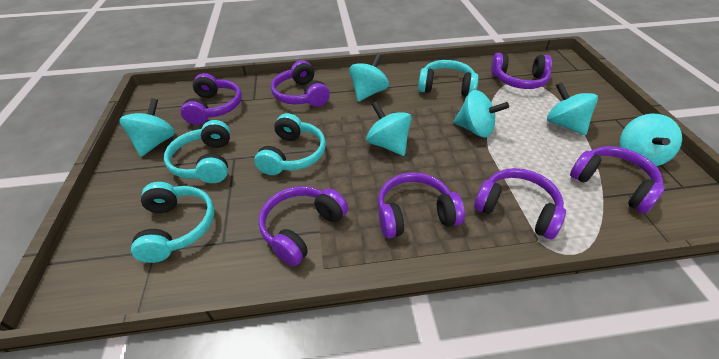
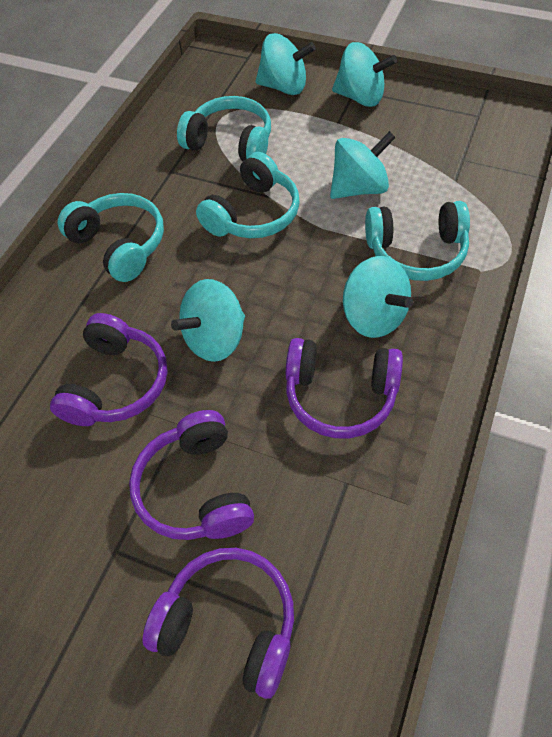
purple headphones: 7 -> 4
turquoise spinning top: 6 -> 5

